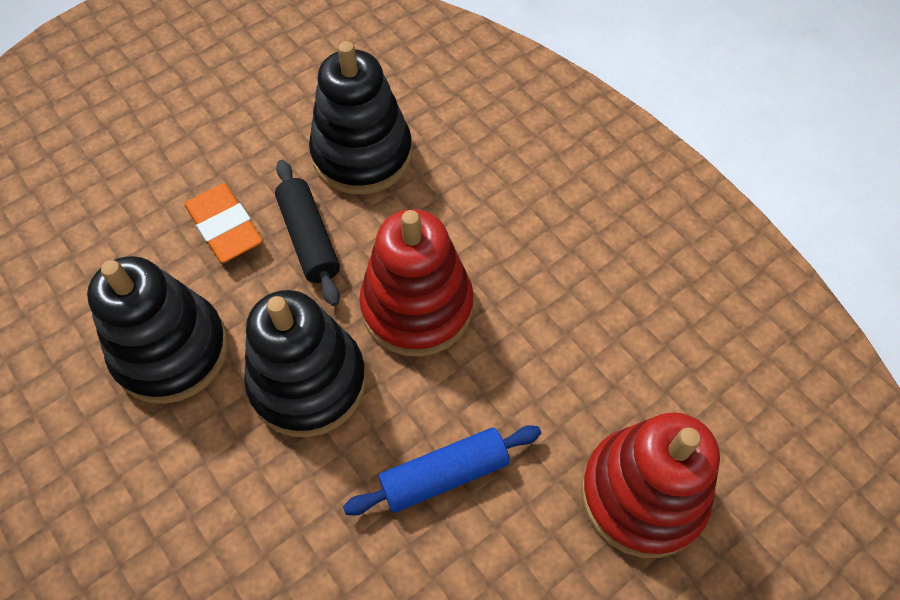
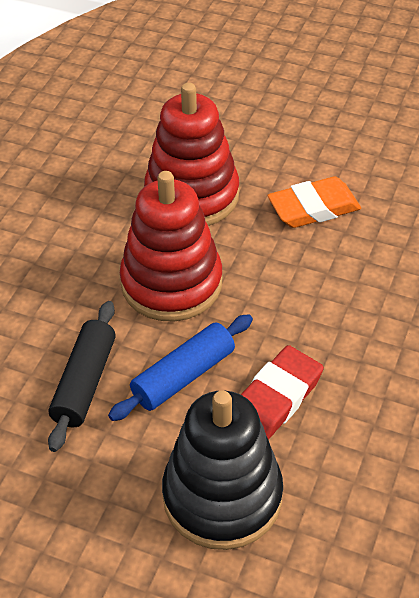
black stacking toy: 3 -> 1
red eraser: 0 -> 1

